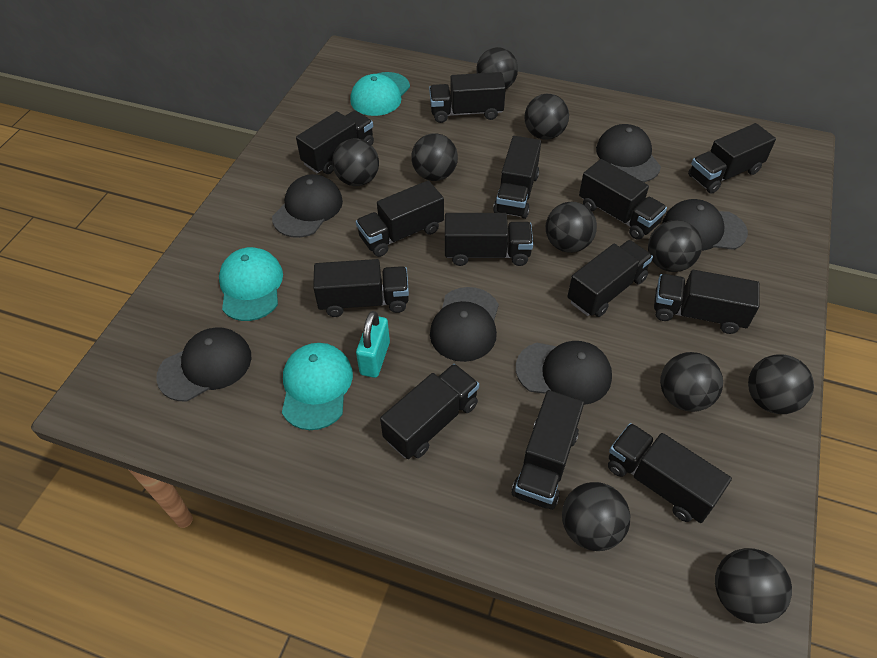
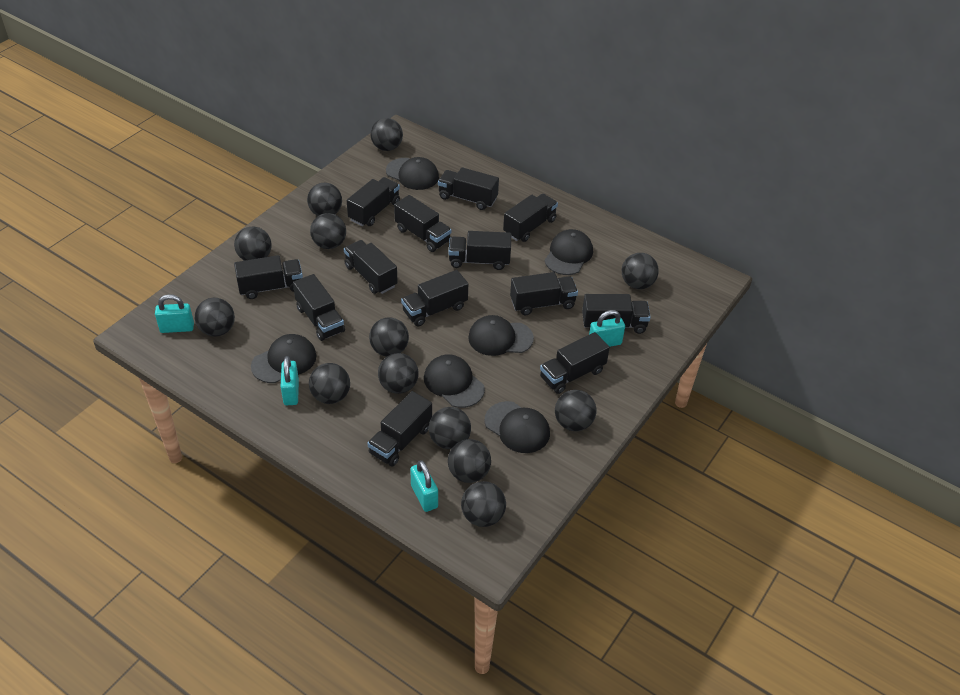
black ball: 10 -> 13
turquoise cap: 3 -> 0
turquoise padlock: 1 -> 4

